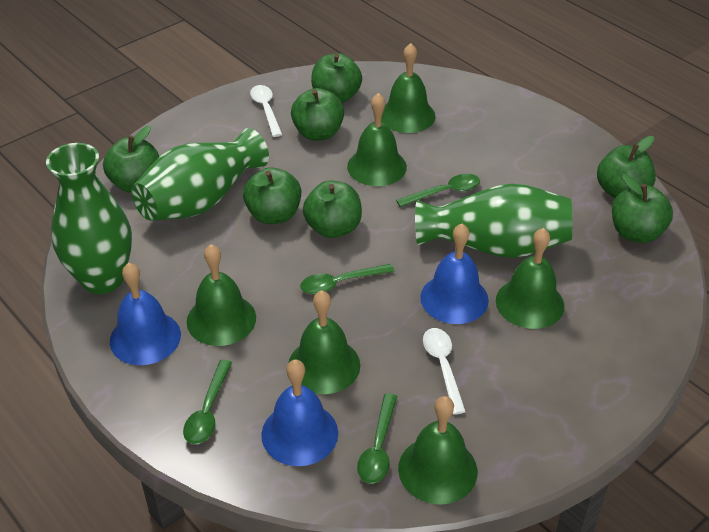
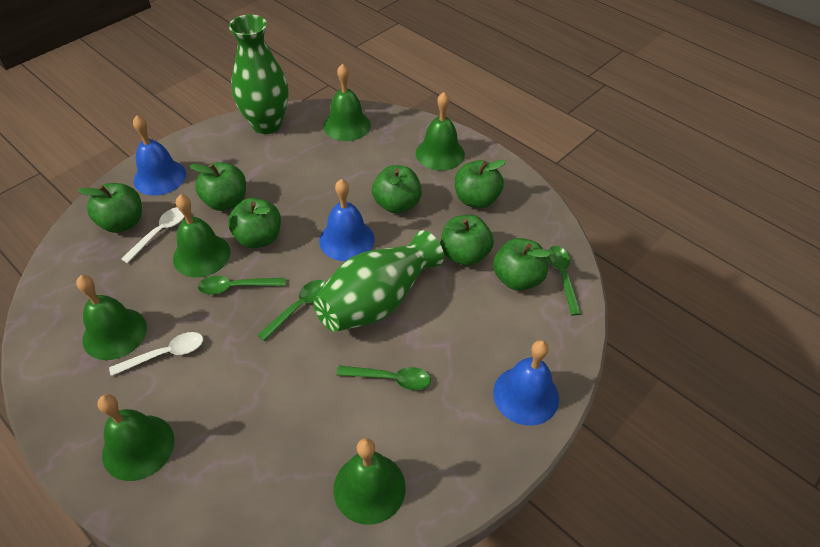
green vase: 3 -> 2

